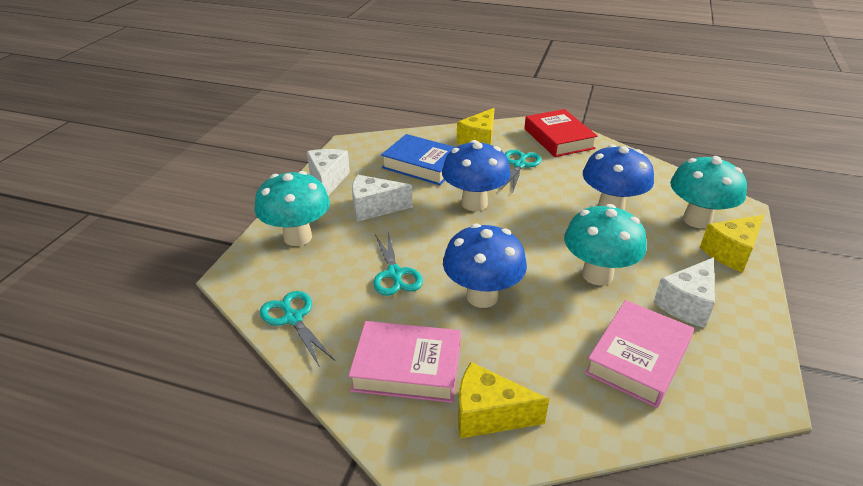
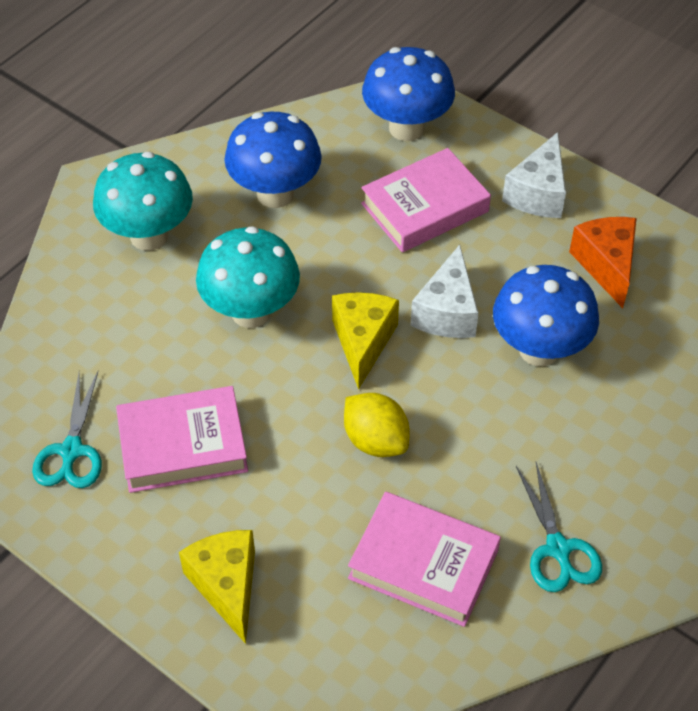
blue book: 1 -> 0
orange cheese: 0 -> 1
pink book: 2 -> 3
red book: 1 -> 0
turquoise mushroom: 3 -> 2
turquoise scissors: 3 -> 2
white cheese: 3 -> 2
yellow cheese: 3 -> 2
yellow lemon: 0 -> 1

